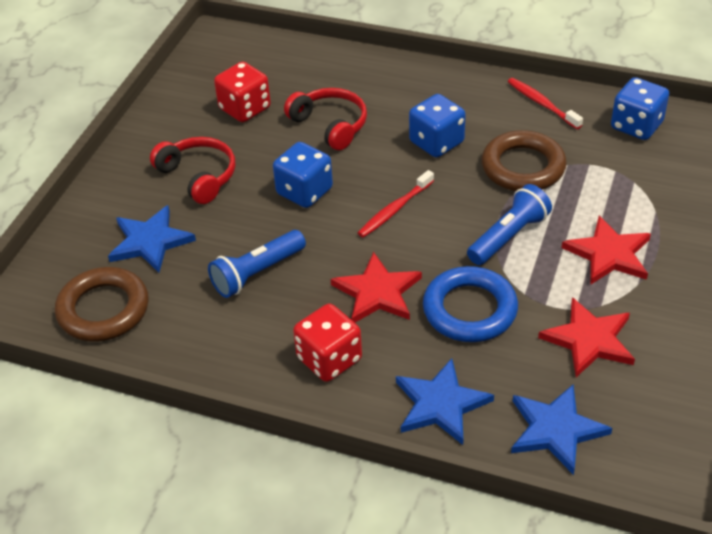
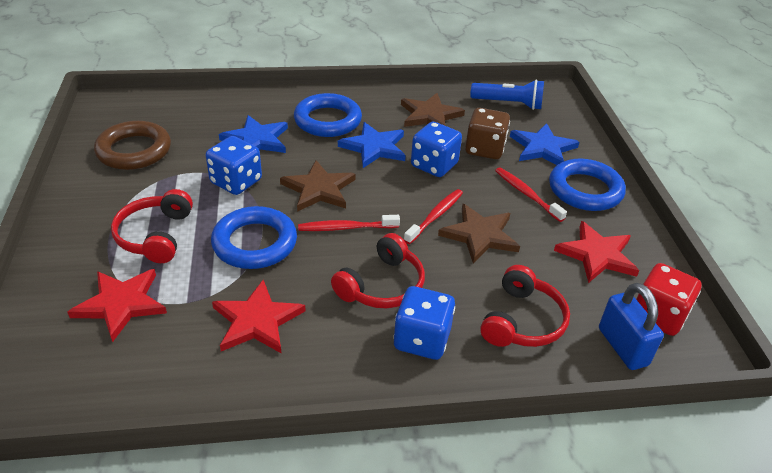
blue flashlight: 2 -> 1
blue padlock: 0 -> 1
blue ring: 1 -> 3
brown dice: 0 -> 1
brown ring: 2 -> 1
brown star: 0 -> 3
red dice: 2 -> 1
red headphones: 2 -> 3
red toothbrush: 2 -> 3

